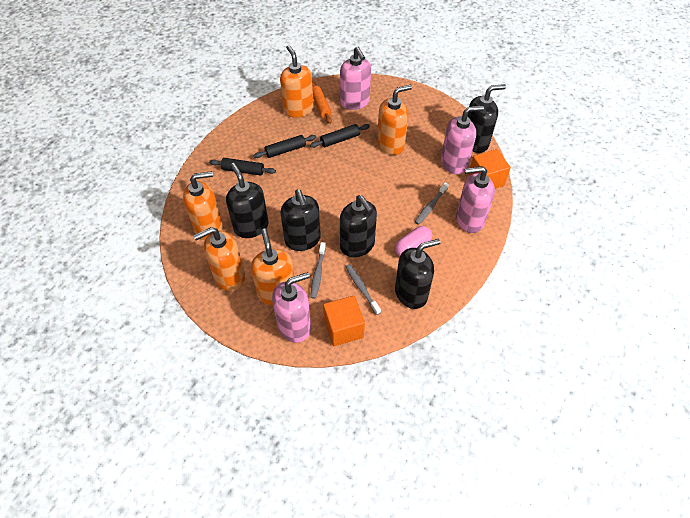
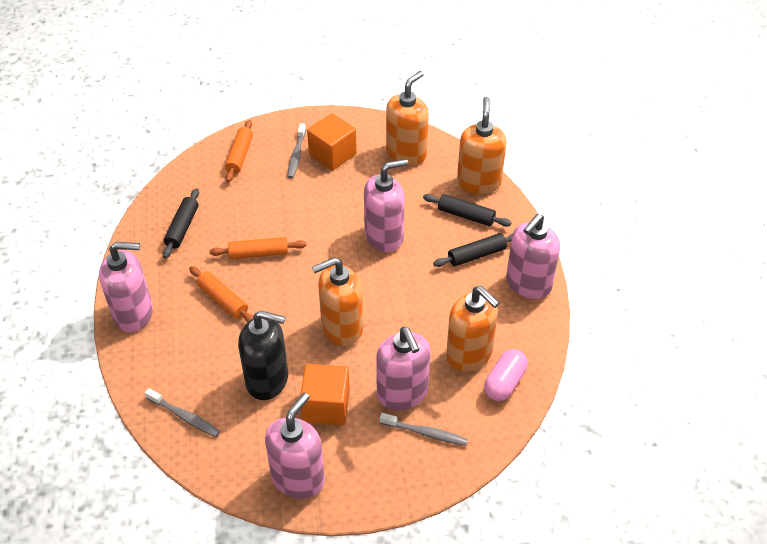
black soap dispenser: 5 -> 1
orange rolling pin: 1 -> 3
orange soap dispenser: 5 -> 4
pink soap dispenser: 4 -> 5

